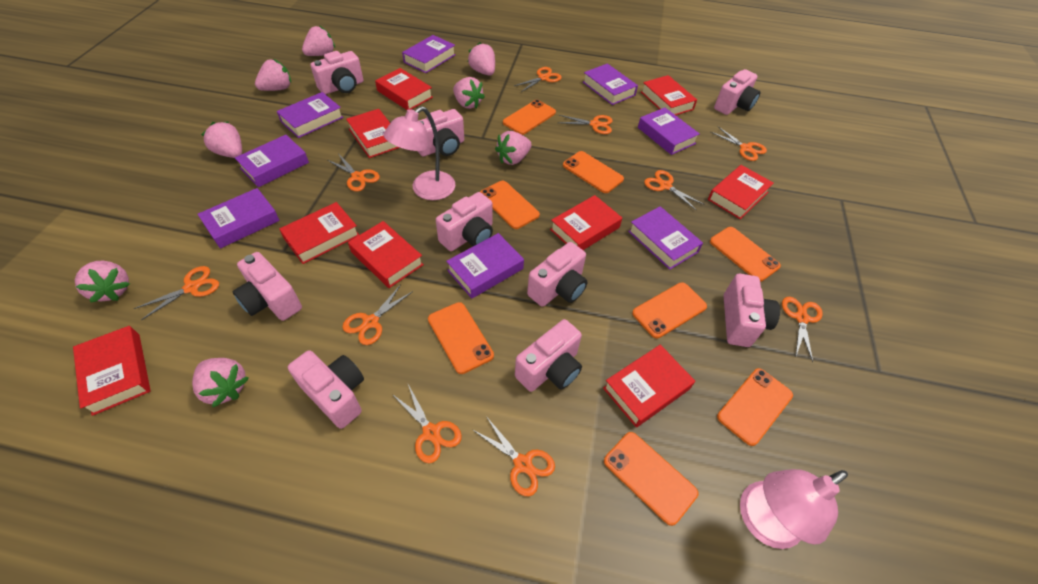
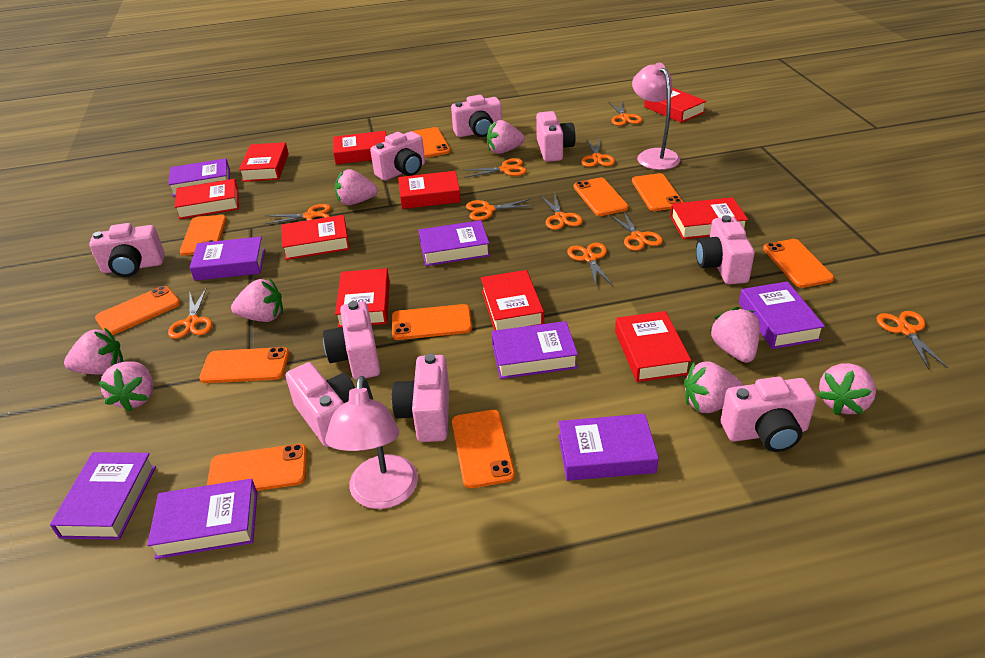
orange phone: 8 -> 10
red book: 9 -> 10

